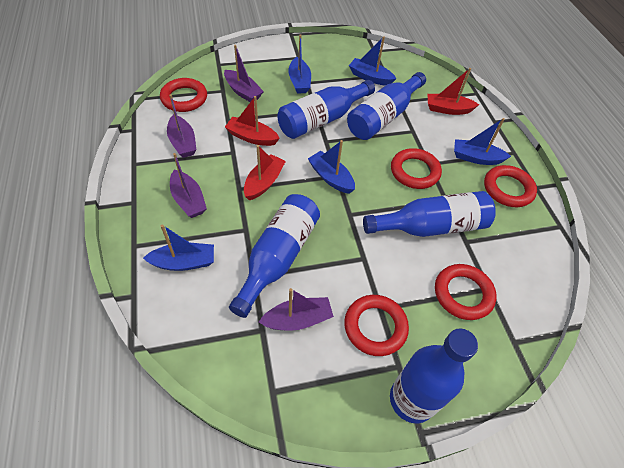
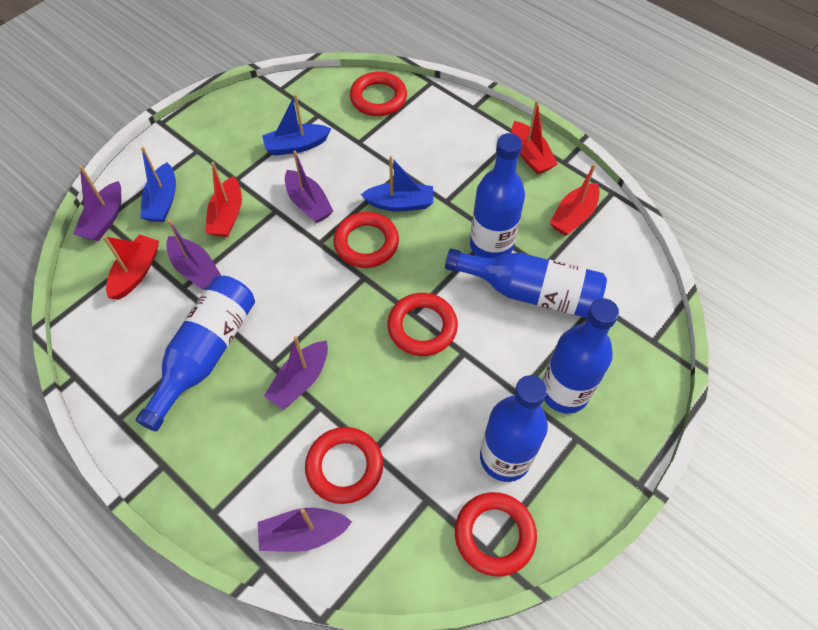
blue boat: 5 -> 3
purple boat: 4 -> 5
red boat: 3 -> 4

